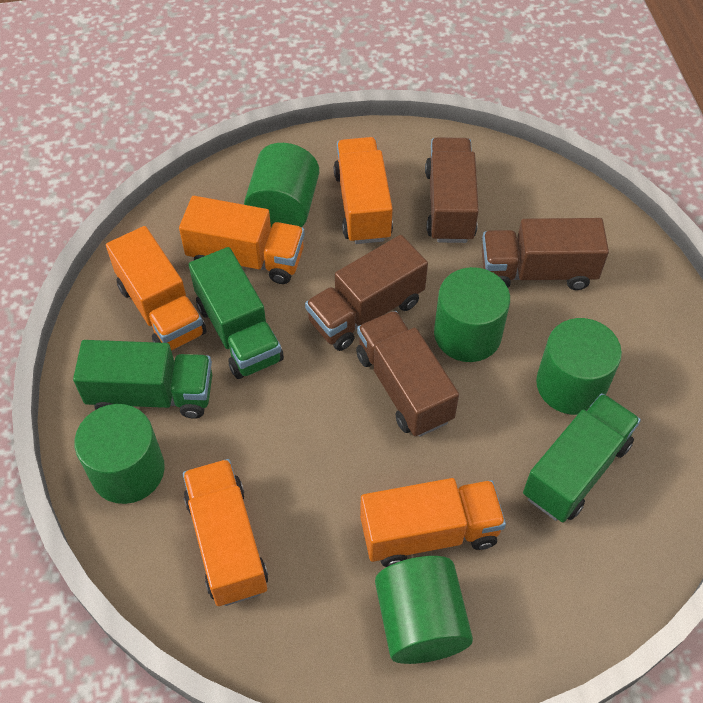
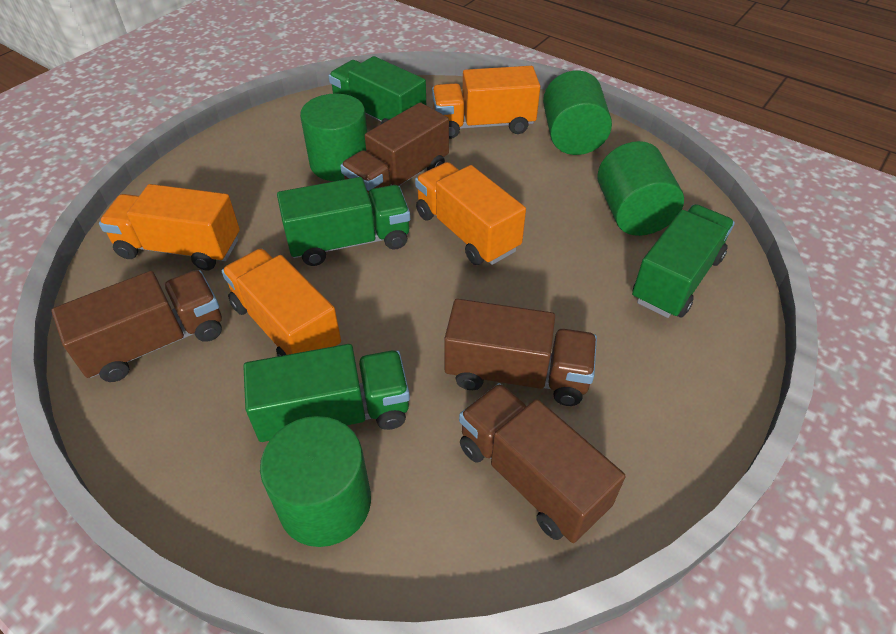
green cylinder: 5 -> 4
green truck: 3 -> 4
orange truck: 5 -> 4

